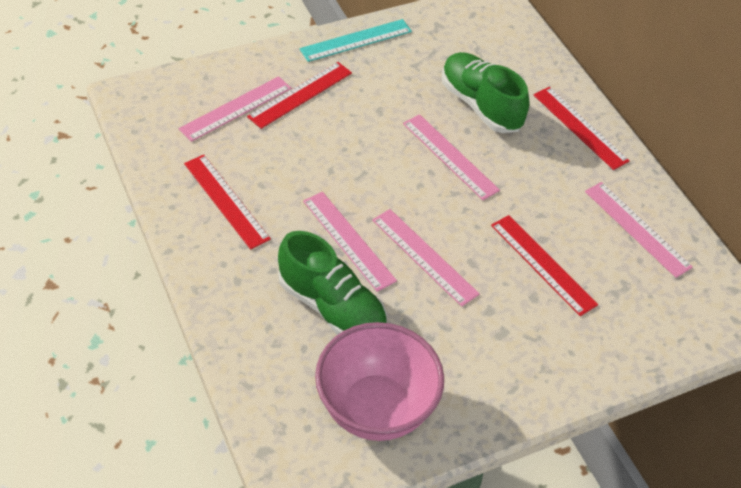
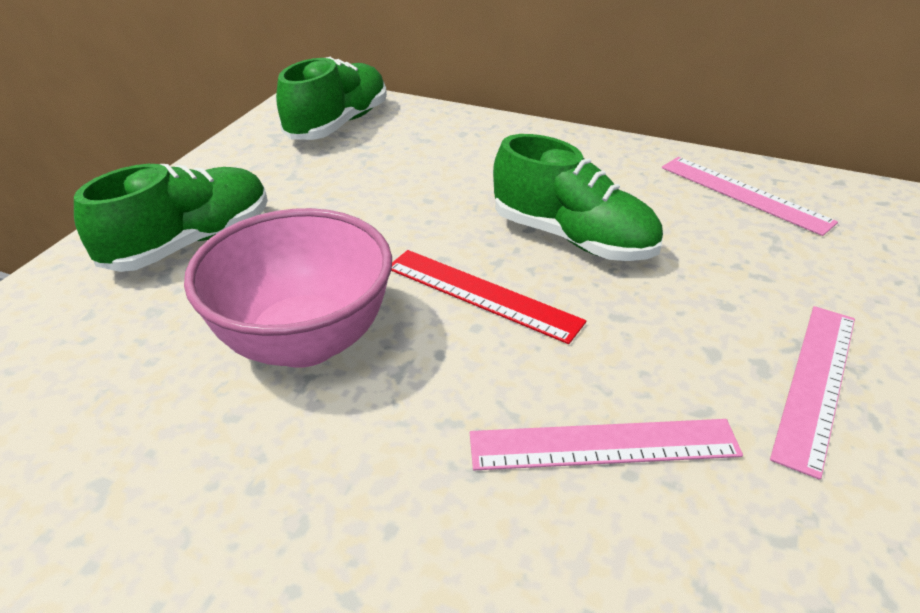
green shoe: 2 -> 3
pink ruler: 5 -> 3
red ruler: 4 -> 1
turquoise ruler: 1 -> 0

